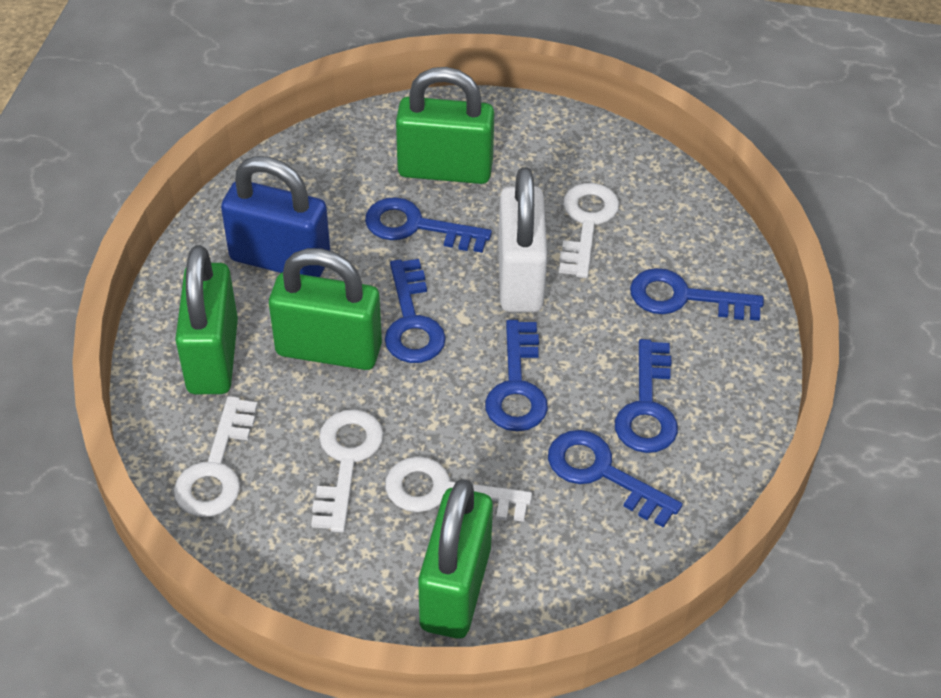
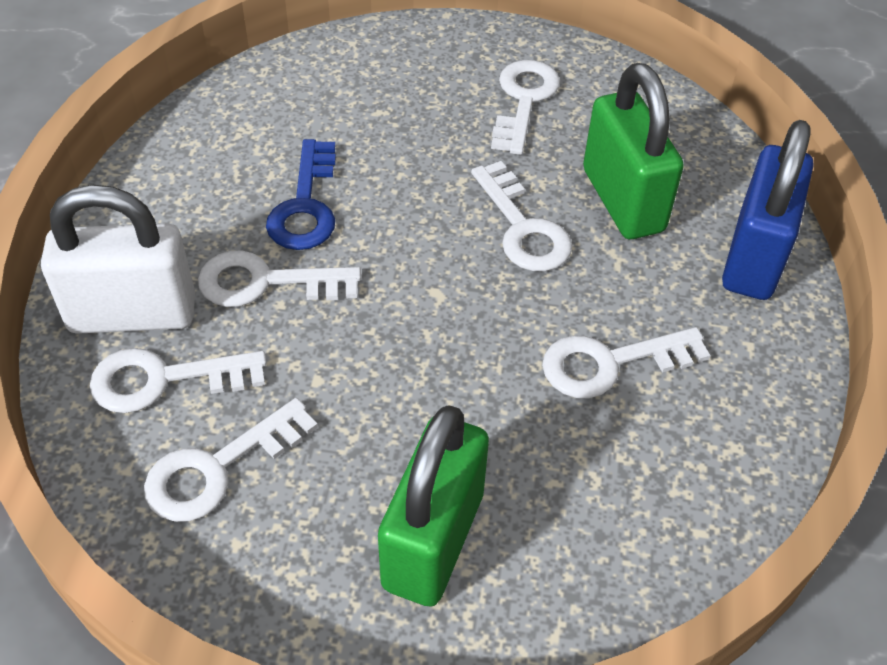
blue key: 6 -> 1
green padlock: 4 -> 2
white key: 4 -> 6

